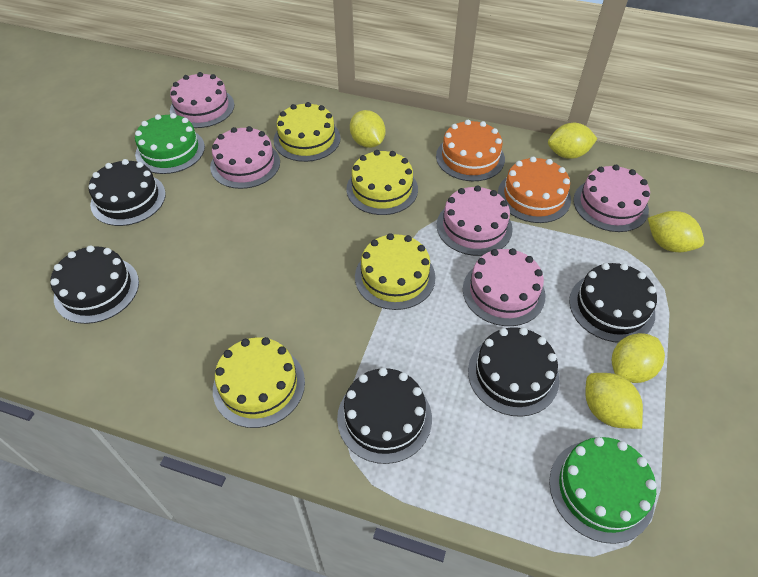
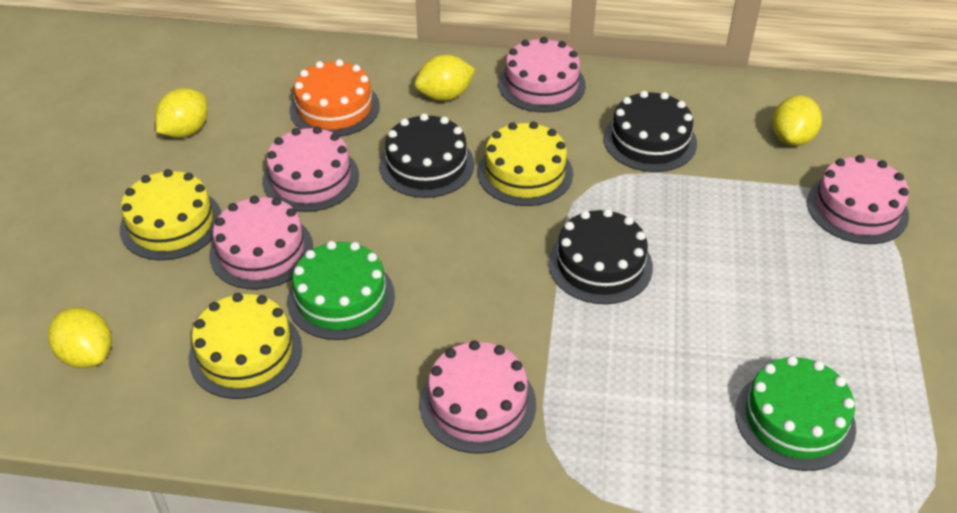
black cake: 5 -> 3
orange cake: 2 -> 1
yellow cake: 4 -> 3
yellow lemon: 5 -> 4

